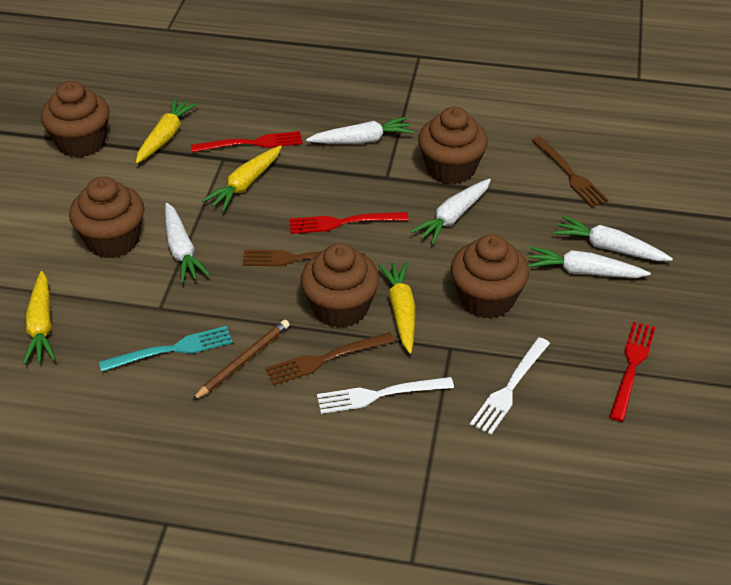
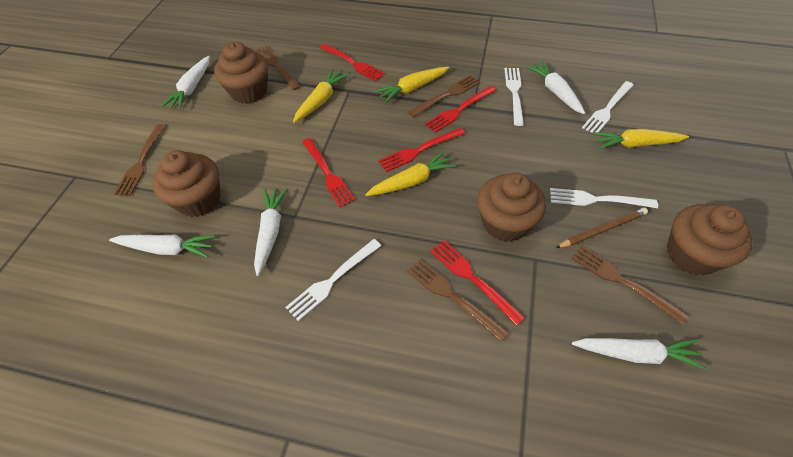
brown cupcake: 5 -> 4
brown fork: 3 -> 5
red fork: 3 -> 5
turquoise fork: 1 -> 0
white fork: 2 -> 4

